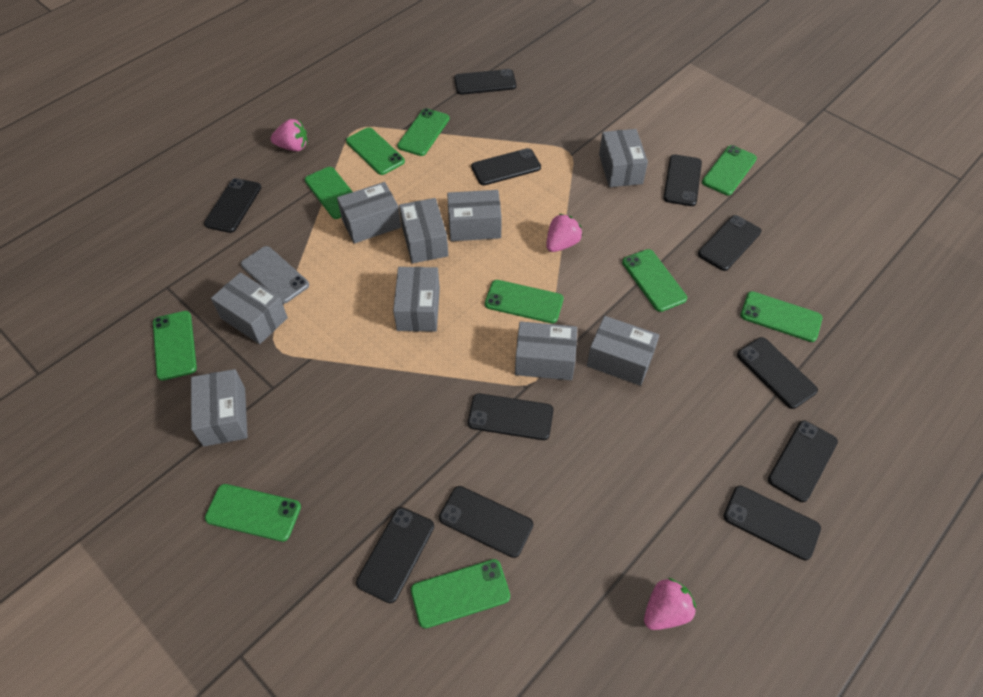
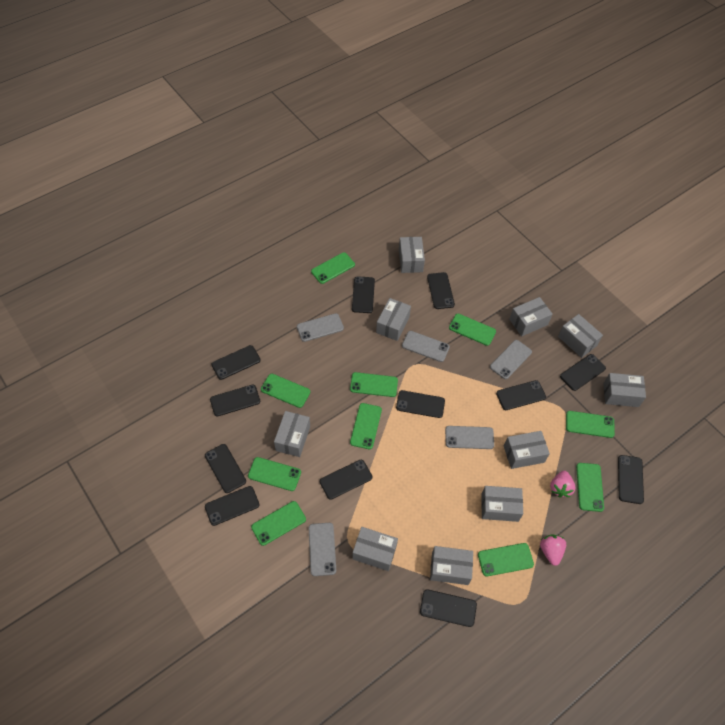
black phone: 11 -> 12
grey box: 9 -> 10
grey phone: 1 -> 5
pink strawberry: 3 -> 2

